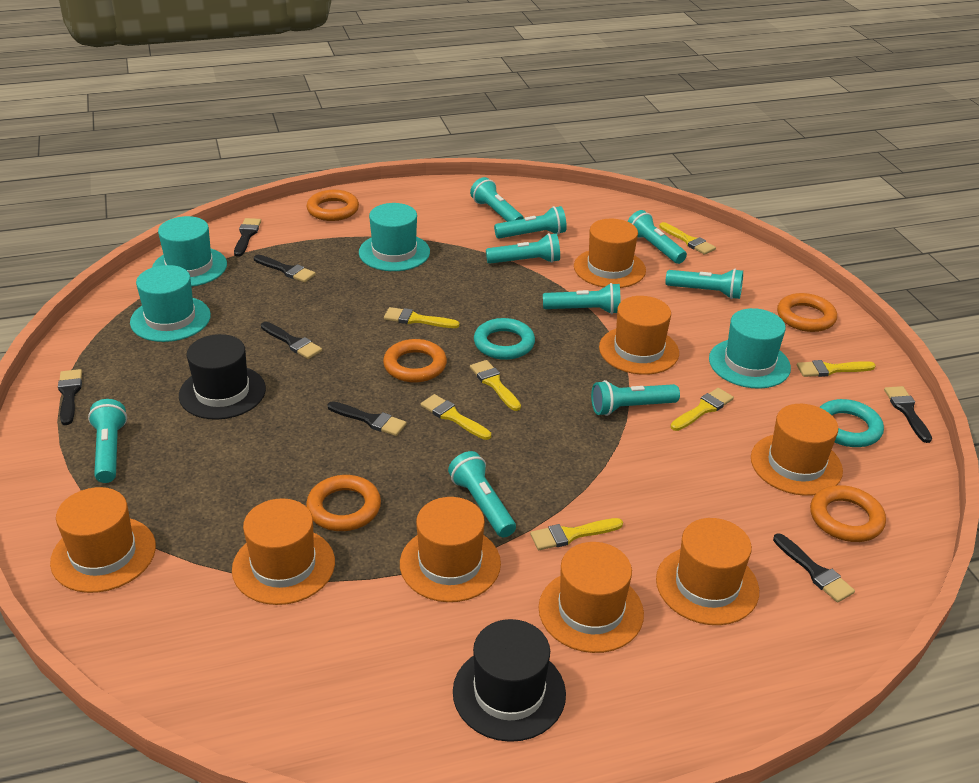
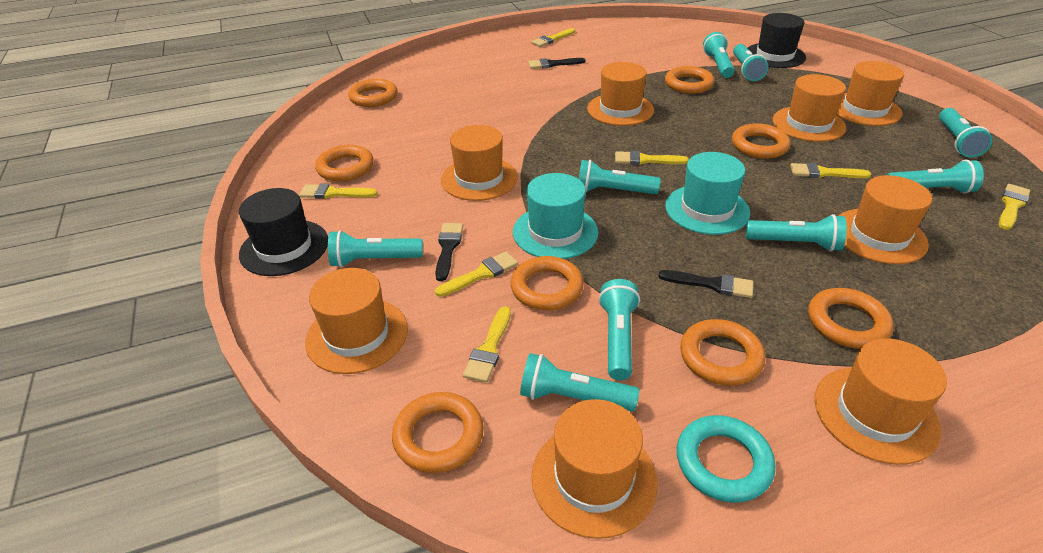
black brush: 7 -> 3
orange ring: 5 -> 8
turquoise hat: 4 -> 2
turquoise ring: 2 -> 1

